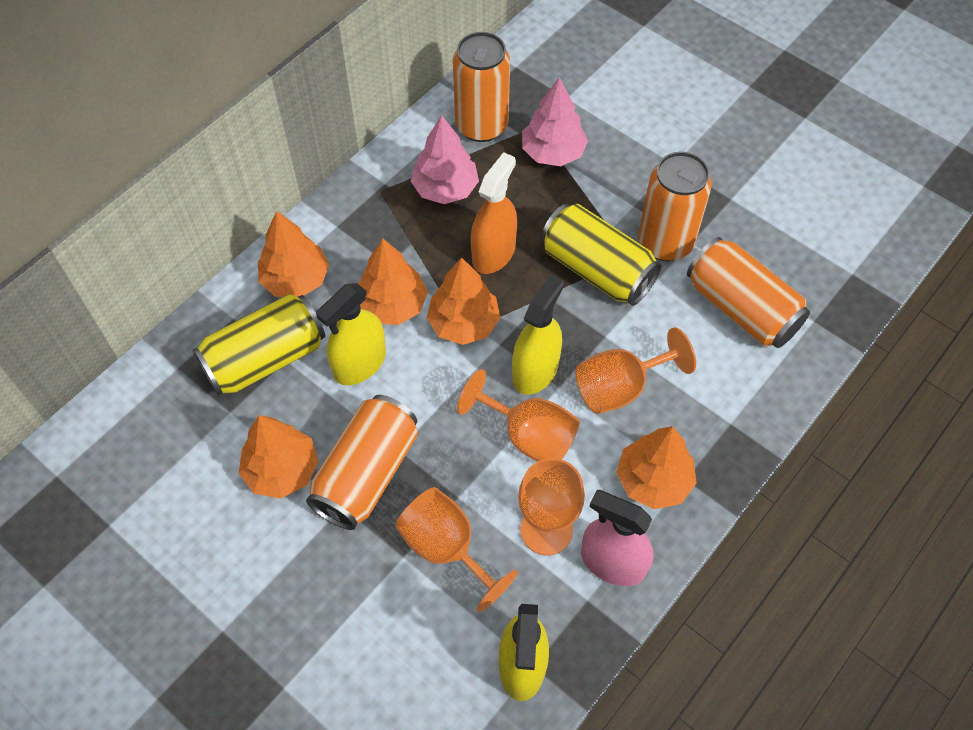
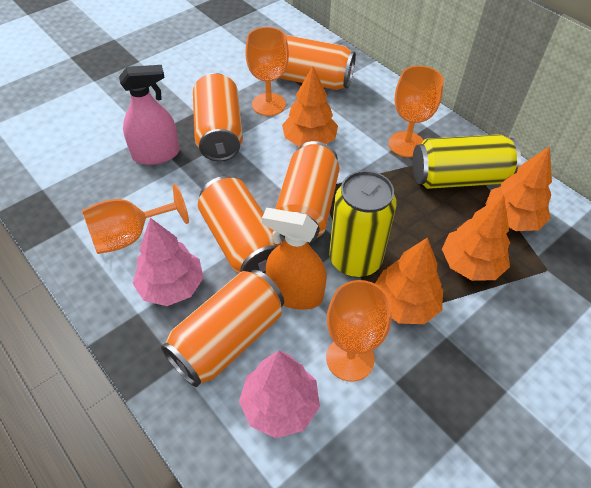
orange can: 4 -> 5
orange tree: 5 -> 4
yellow spray bottle: 3 -> 0

